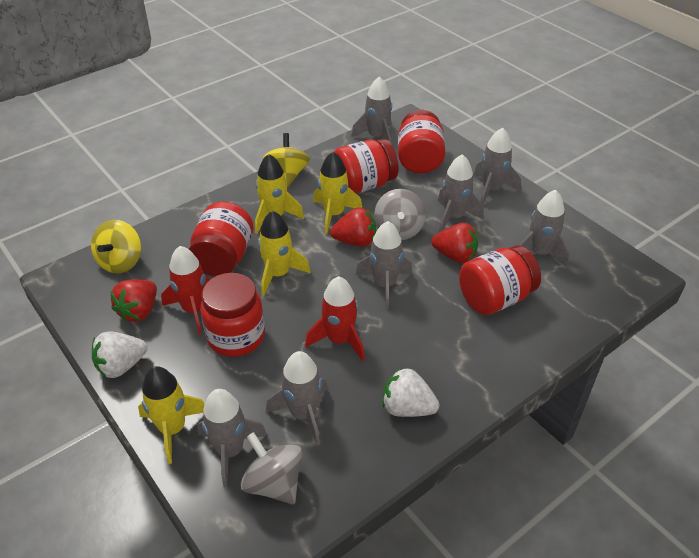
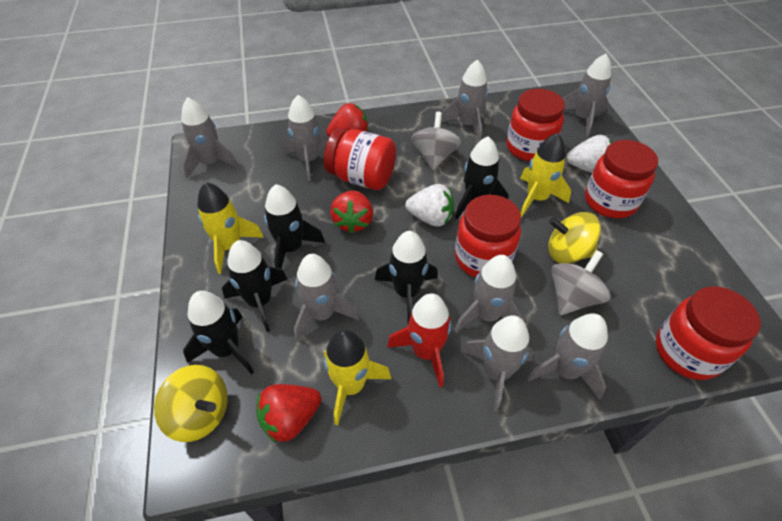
black rocket: 0 -> 5
grey rocket: 7 -> 8
red rocket: 2 -> 1
yellow rocket: 4 -> 3

